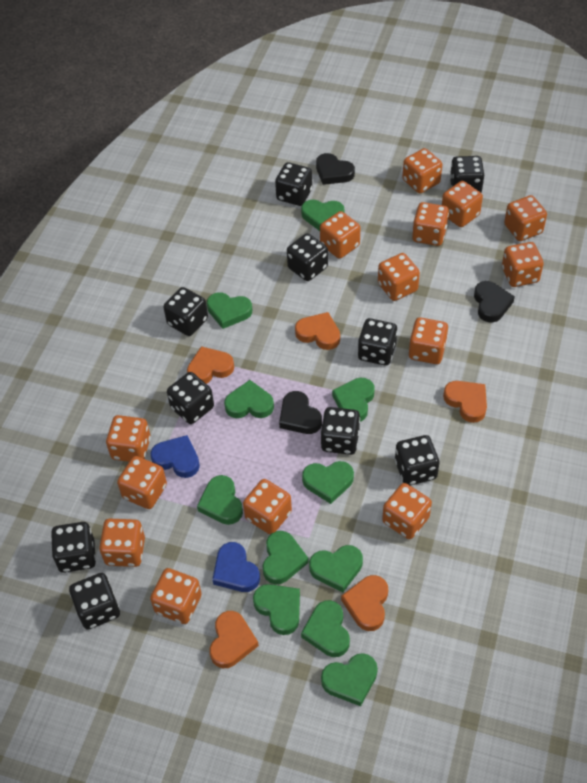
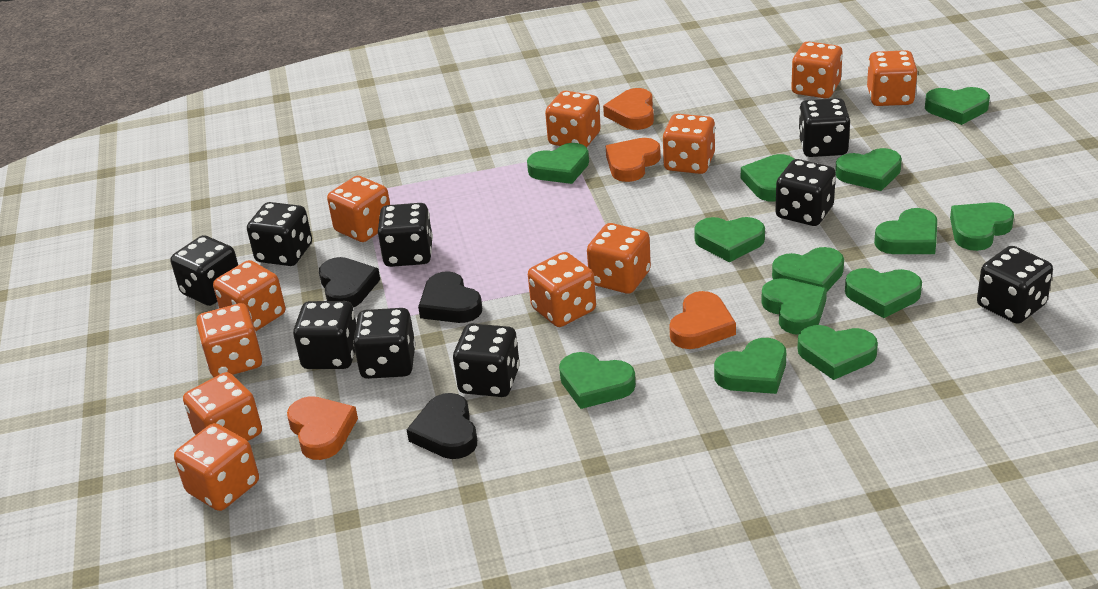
black dice: 10 -> 9
blue heart: 2 -> 0
green heart: 11 -> 13
orange dice: 14 -> 11
orange heart: 5 -> 4

